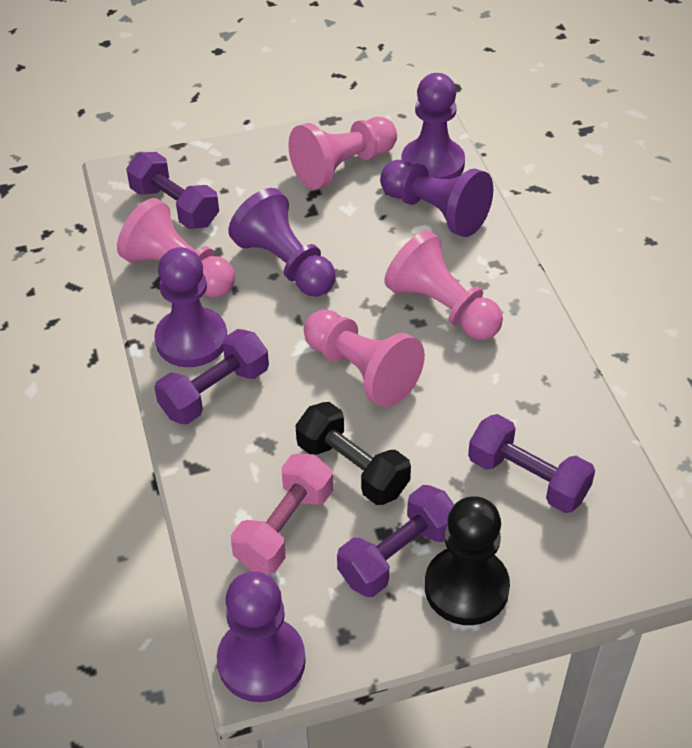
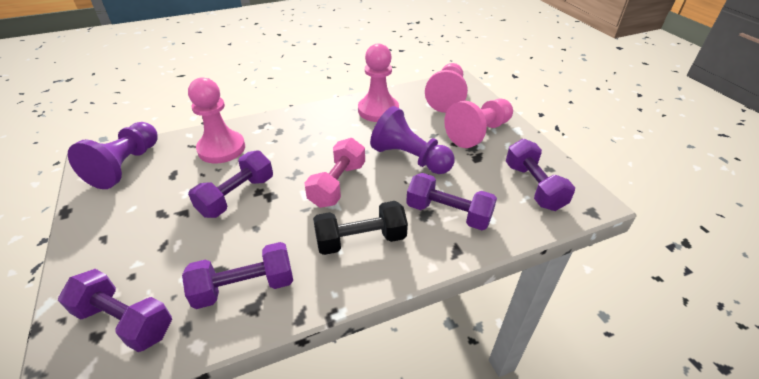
black pawn: 1 -> 0
purple dumbbell: 4 -> 5
purple pawn: 5 -> 2

